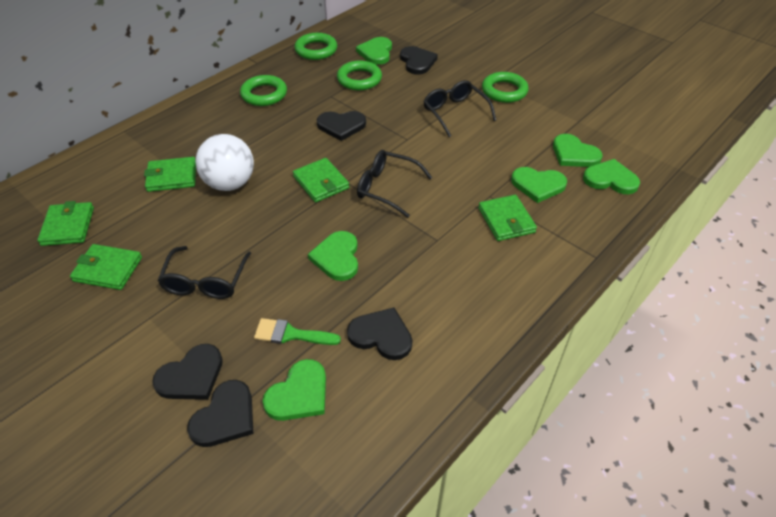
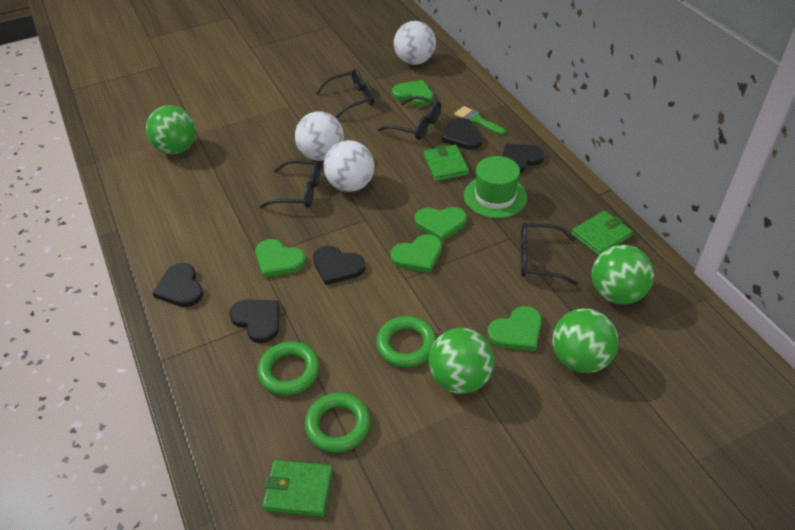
black glasses: 3 -> 4
green ball: 0 -> 4
green hat: 0 -> 1
green heart: 6 -> 5
green ring: 4 -> 3
green wallet: 5 -> 3
white ball: 1 -> 3

